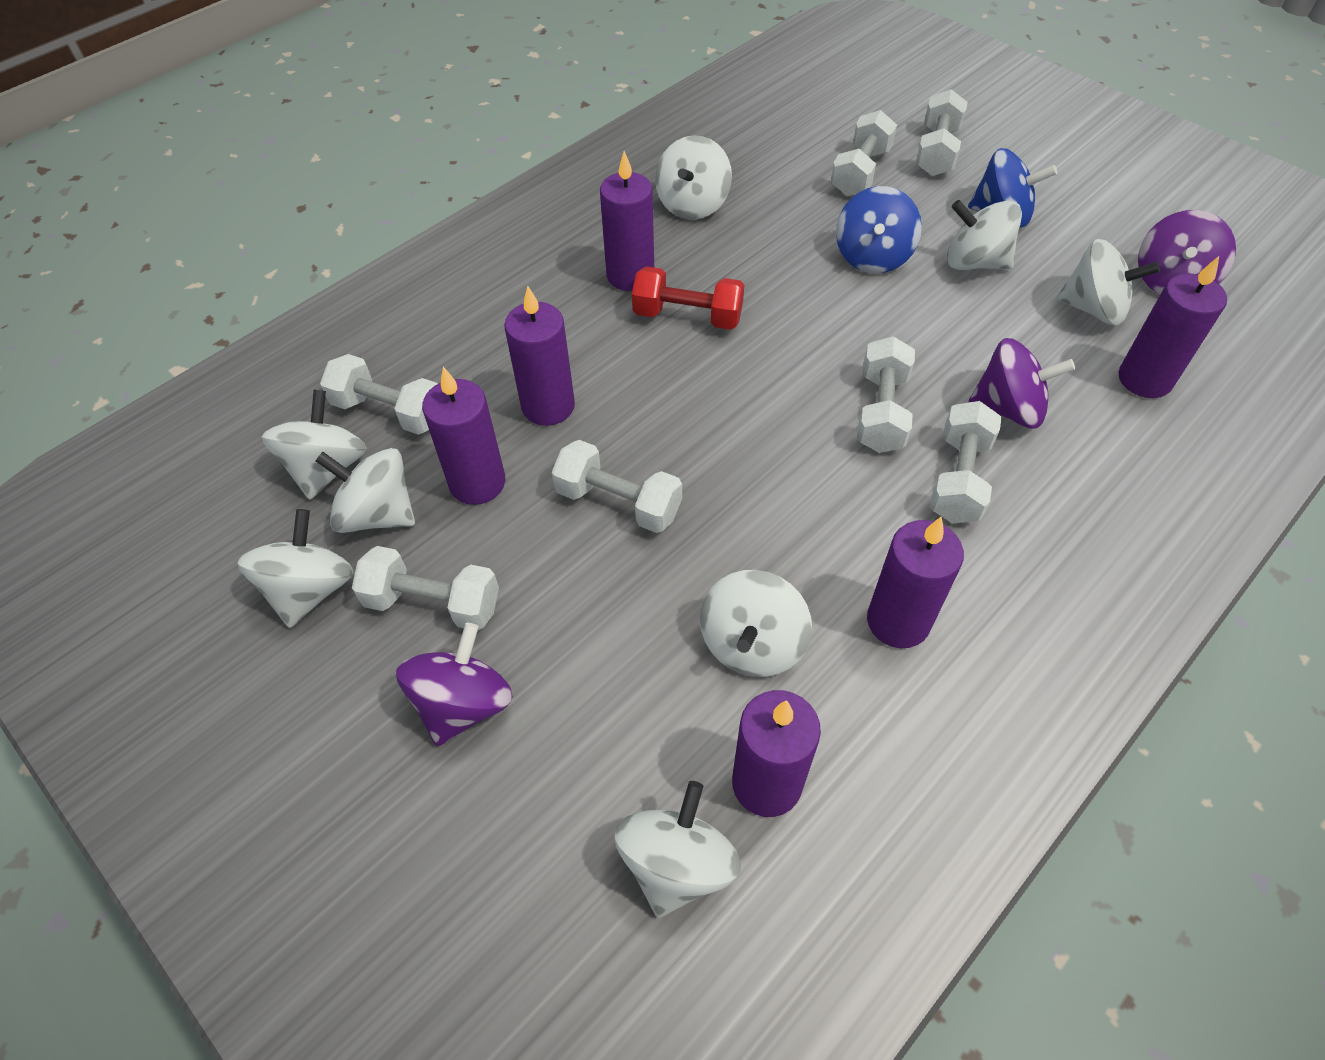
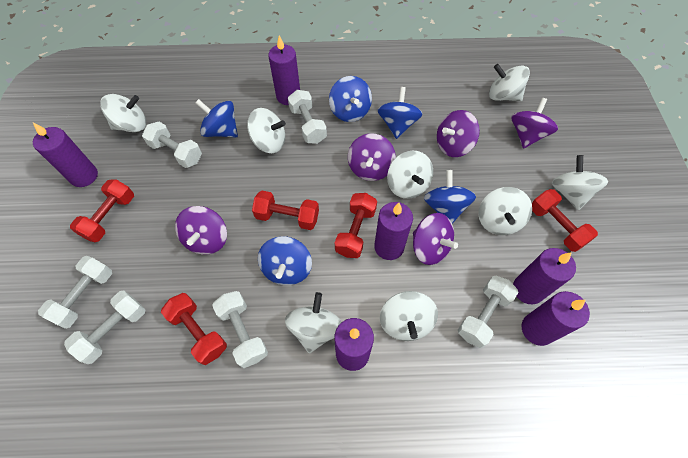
blue spinning top: 2 -> 5
purple spinning top: 3 -> 5
red dumbbell: 1 -> 5
white dumbbell: 7 -> 6

